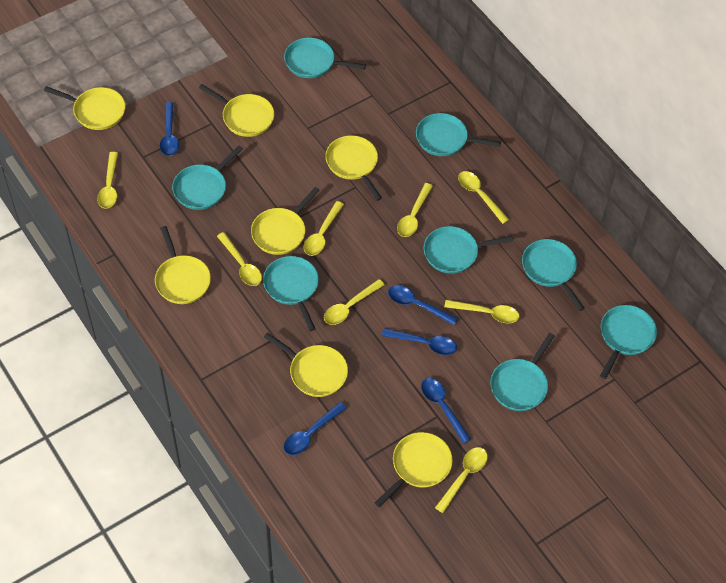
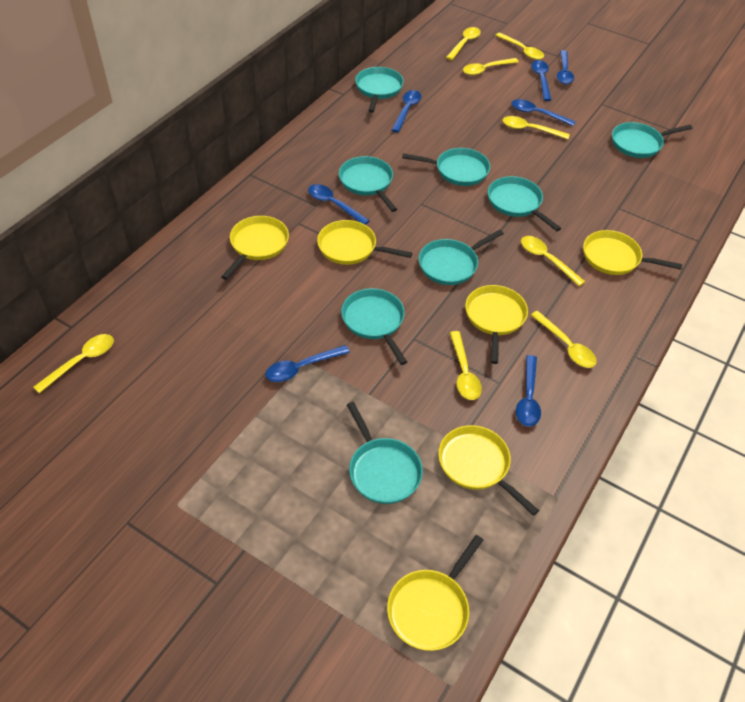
blue spoon: 5 -> 7
yellow pan: 7 -> 6

